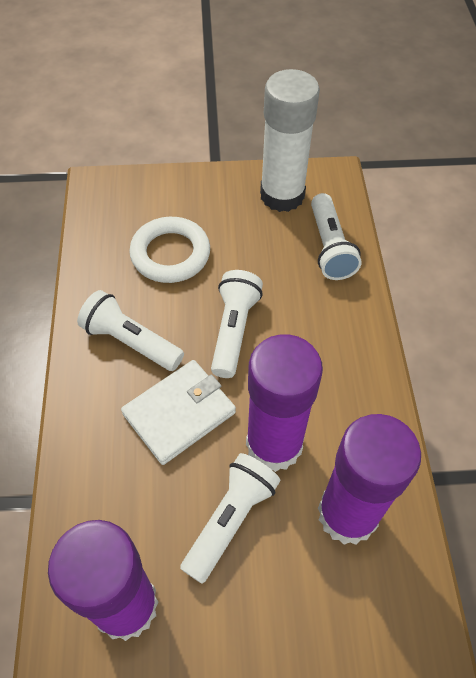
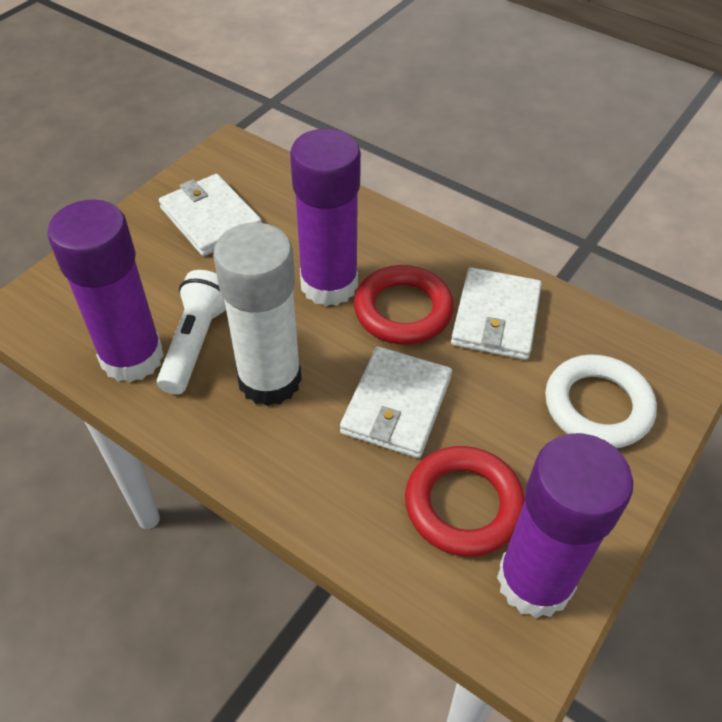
red ring: 0 -> 2
white flashlight: 4 -> 1
white wallet: 1 -> 3

